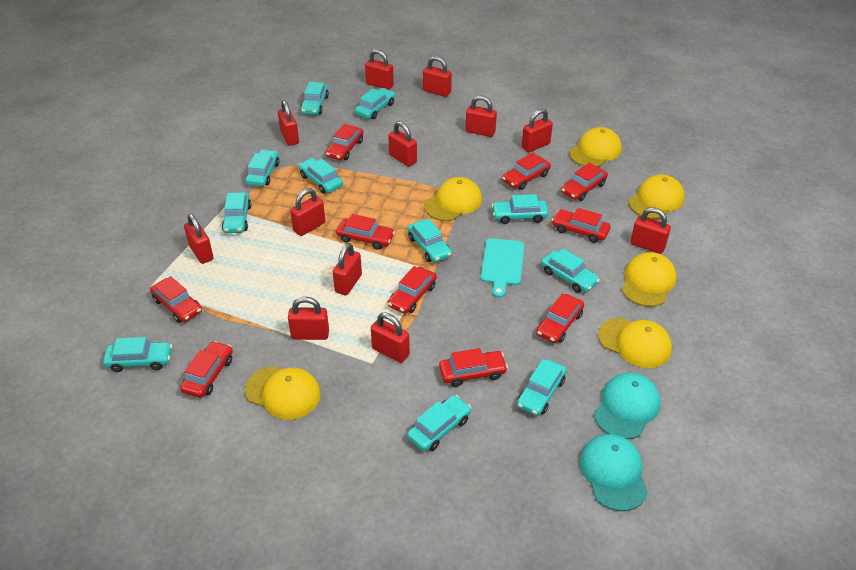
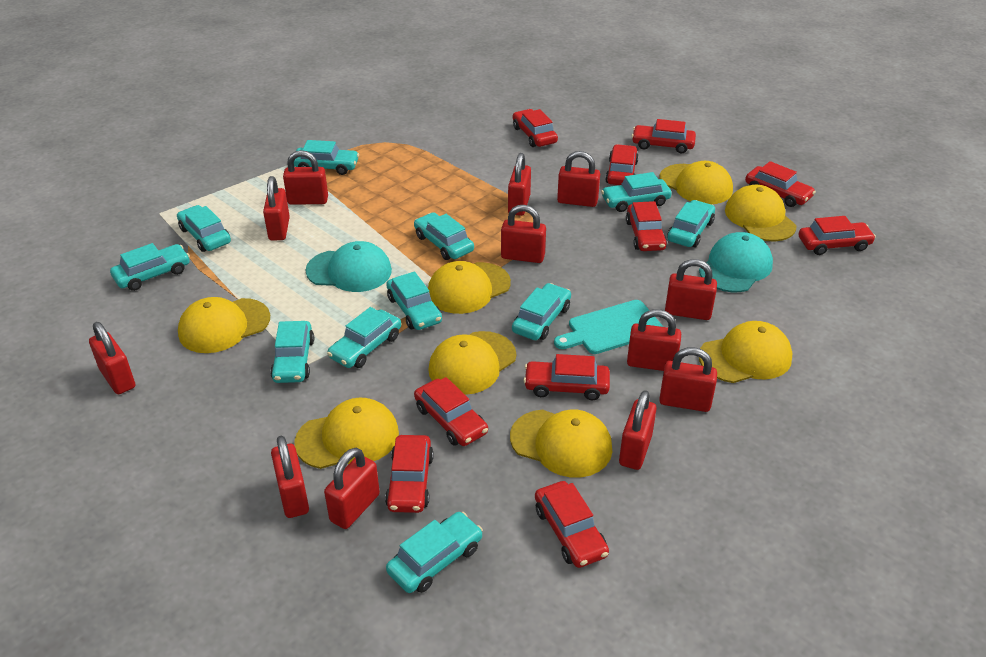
yellow cap: 6 -> 8

